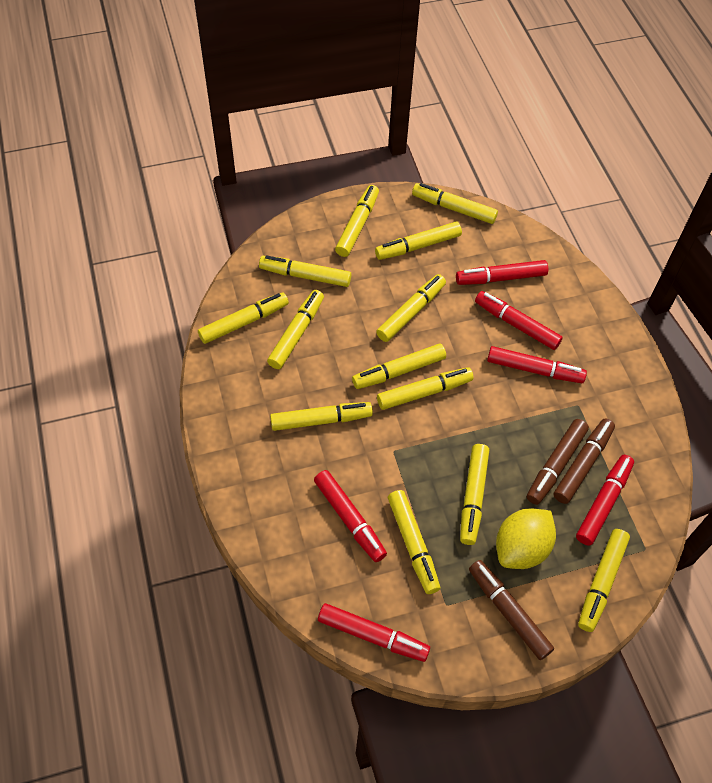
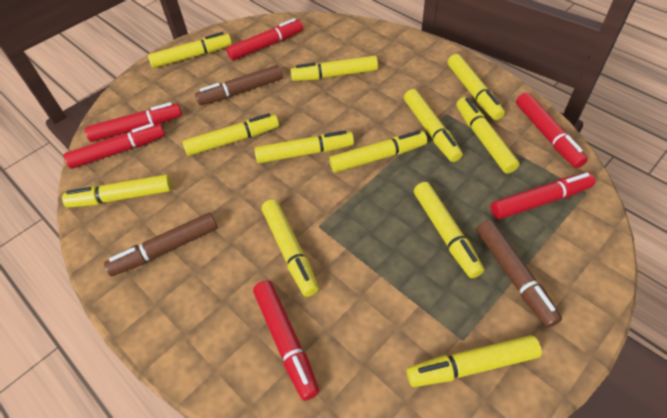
yellow lemon: 1 -> 0
yellow marker: 13 -> 12

